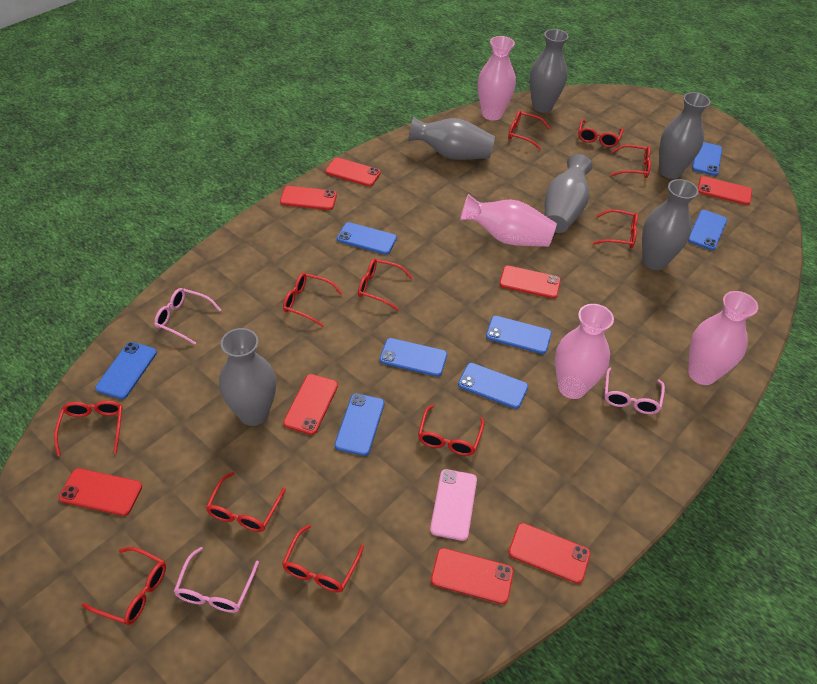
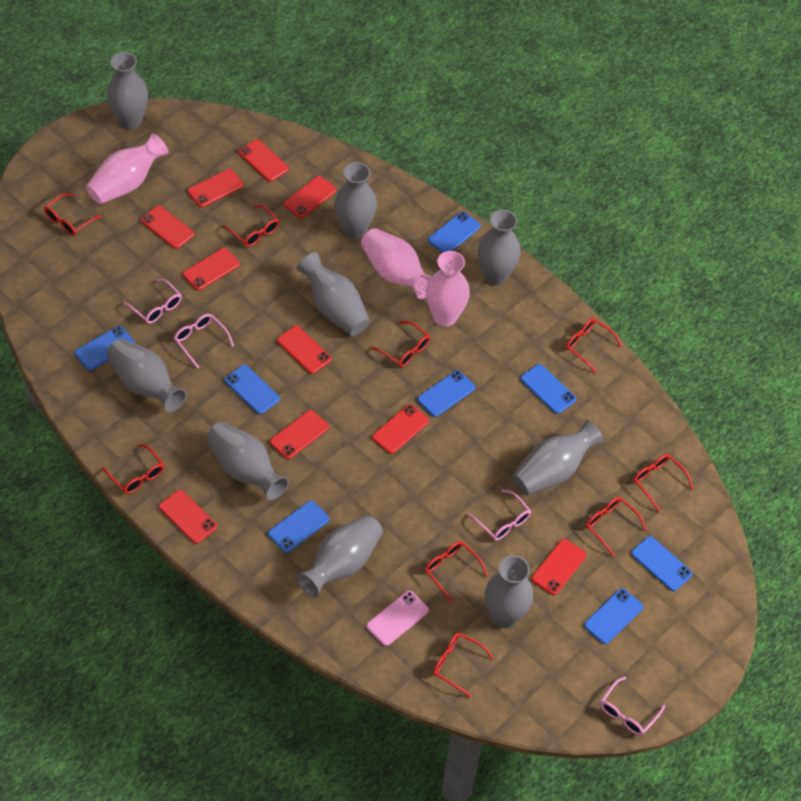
grey vase: 6 -> 9
pink glasses: 3 -> 4
pink vase: 4 -> 3
red glasses: 11 -> 9
red phone: 8 -> 10

